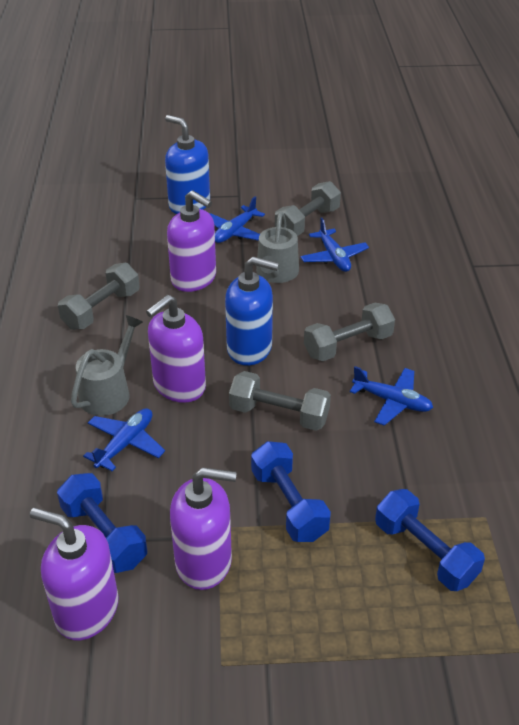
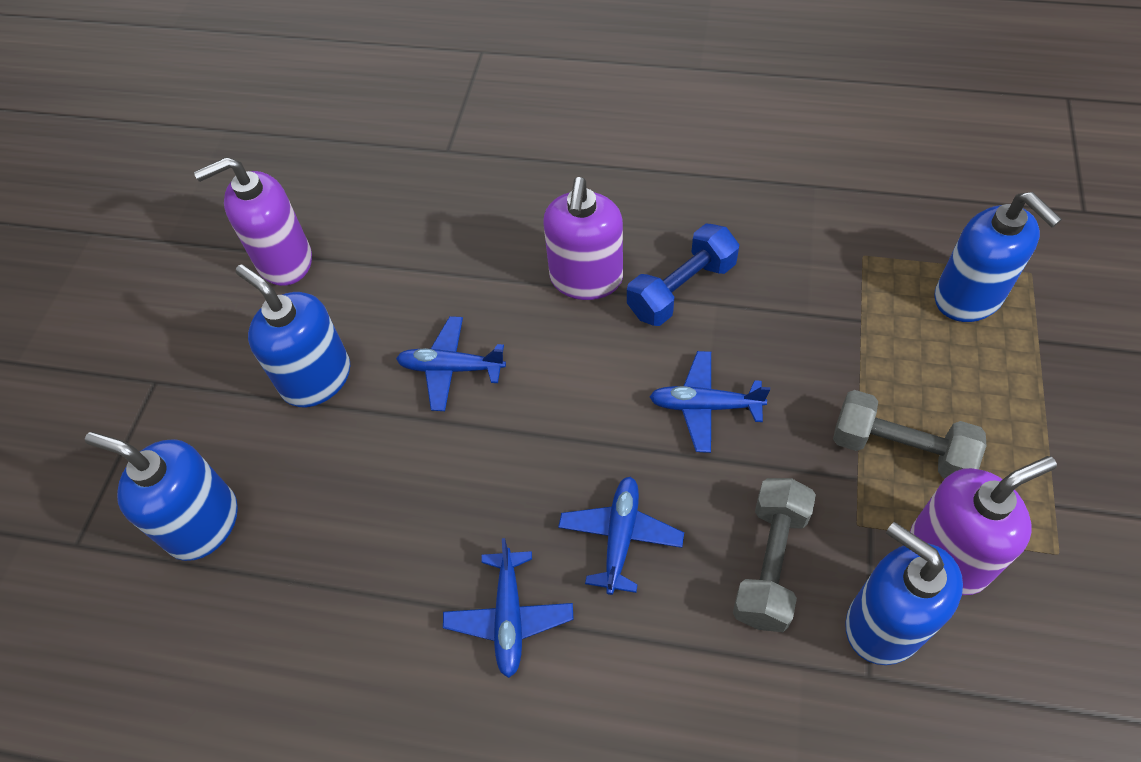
blue dumbbell: 3 -> 1
blue soap dispenser: 2 -> 4
grey dumbbell: 4 -> 2
grey watering can: 2 -> 0
purple soap dispenser: 4 -> 3

